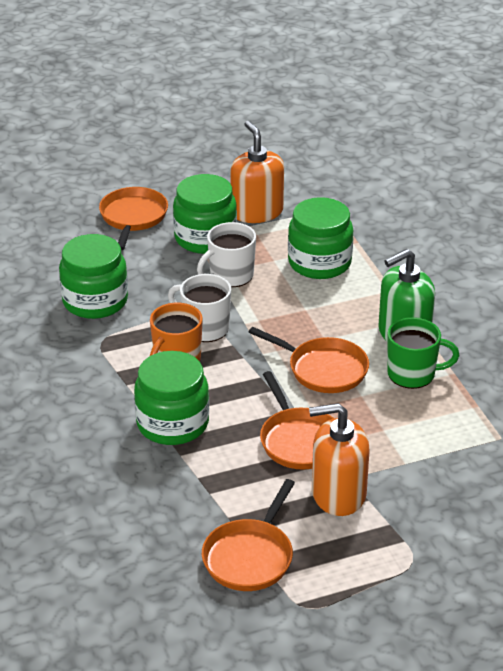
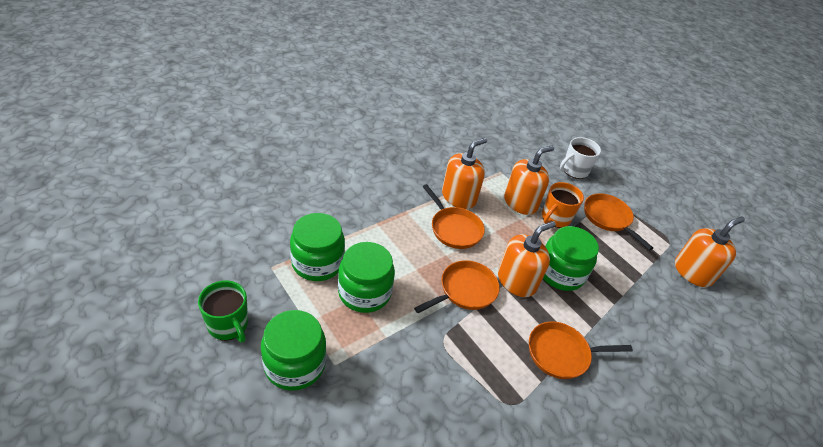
green soap dispenser: 1 -> 0
orange soap dispenser: 2 -> 4
white mug: 2 -> 1

